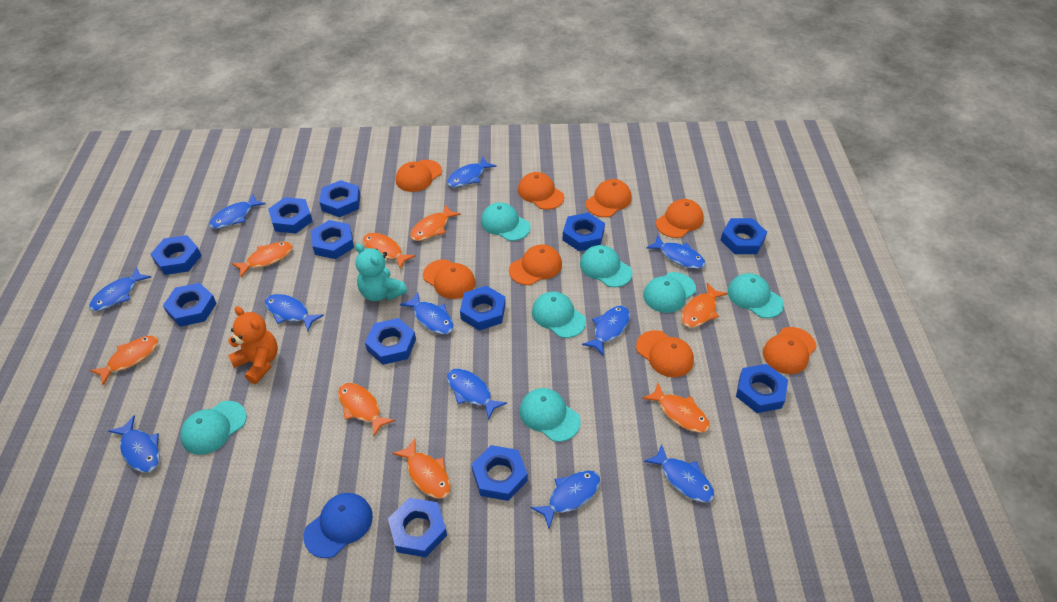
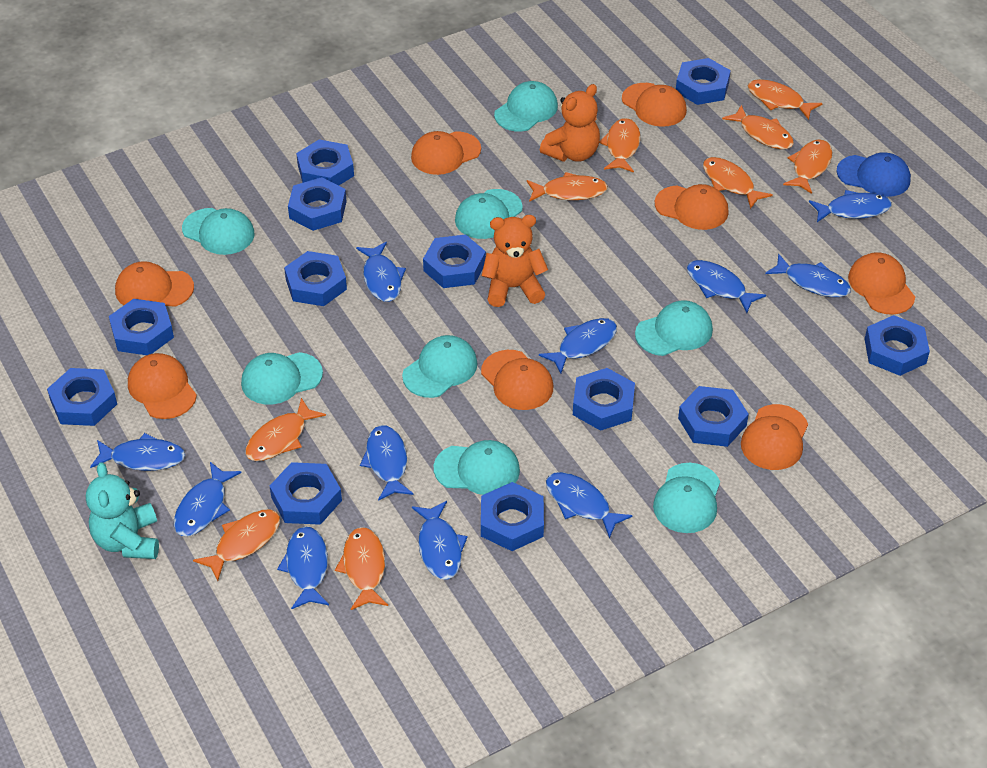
orange fish: 8 -> 9
orange teddy bear: 1 -> 2
turquoise cap: 7 -> 8

